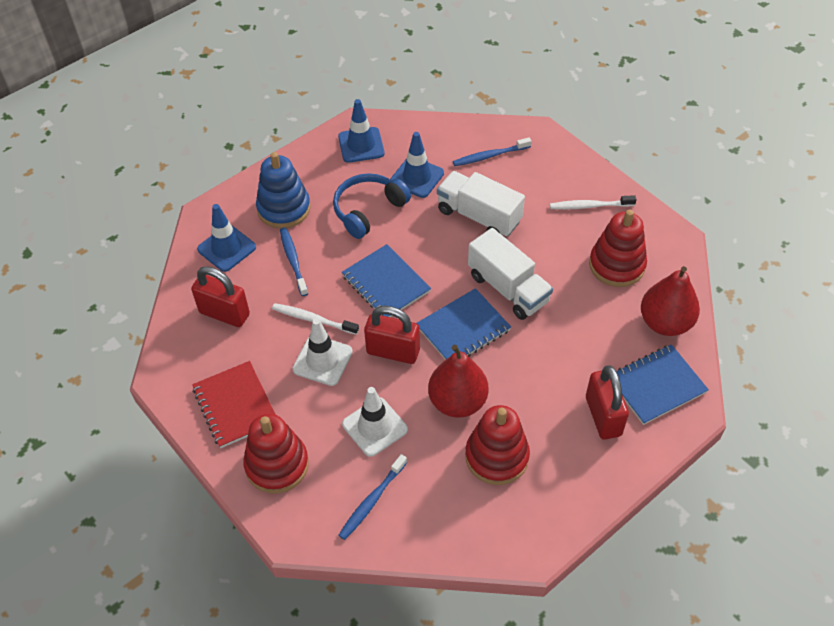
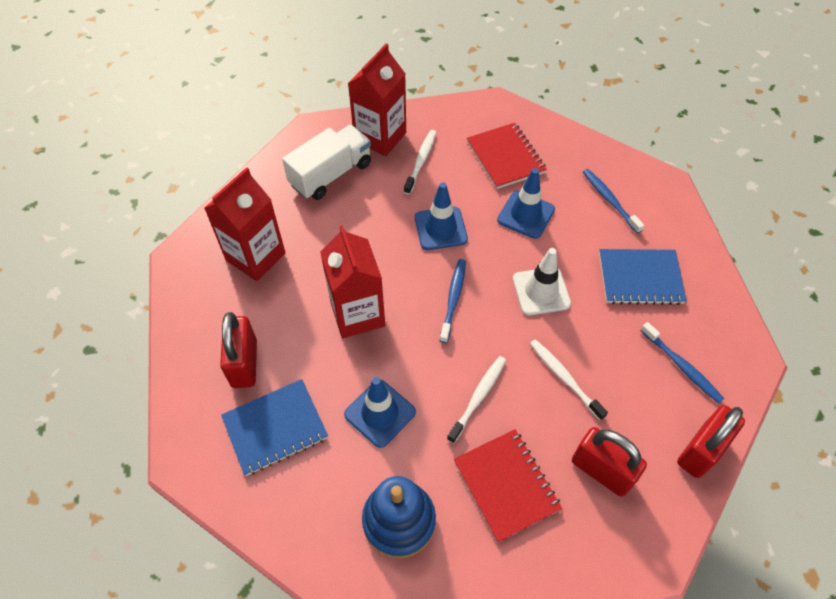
blue headphones: 1 -> 0
blue notebook: 3 -> 2
red carton: 0 -> 3
red notebook: 1 -> 2
red pear: 2 -> 0
red stacking toy: 3 -> 0
white toothbrush: 2 -> 3
white traffic cone: 2 -> 1
white truck: 2 -> 1

